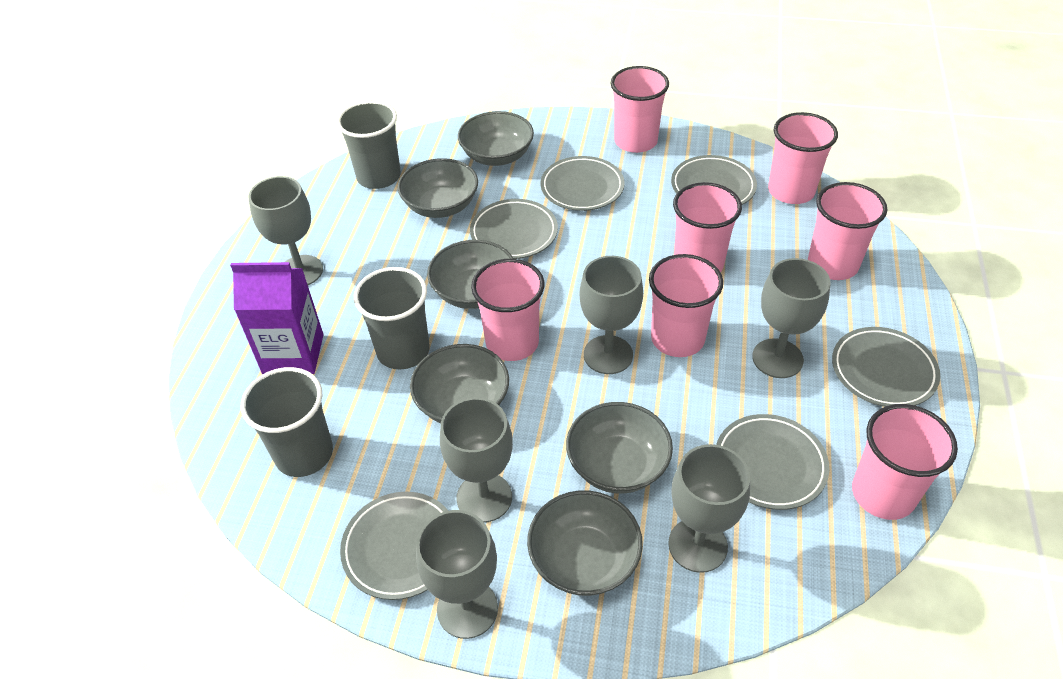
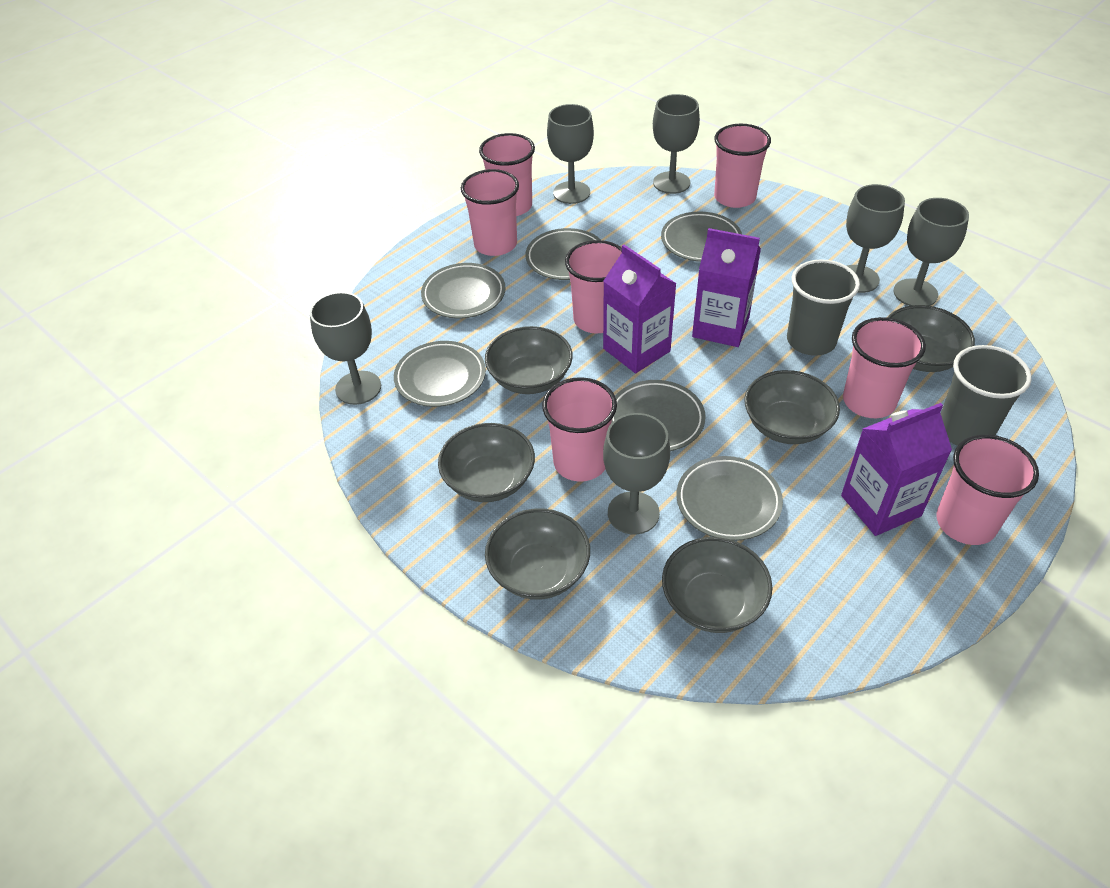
grey cup: 3 -> 2
purple carton: 1 -> 3

